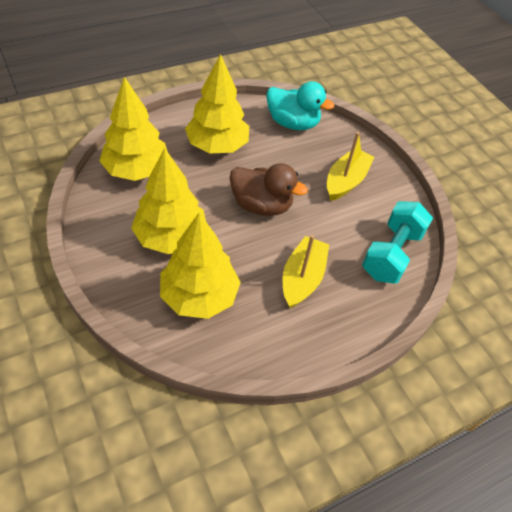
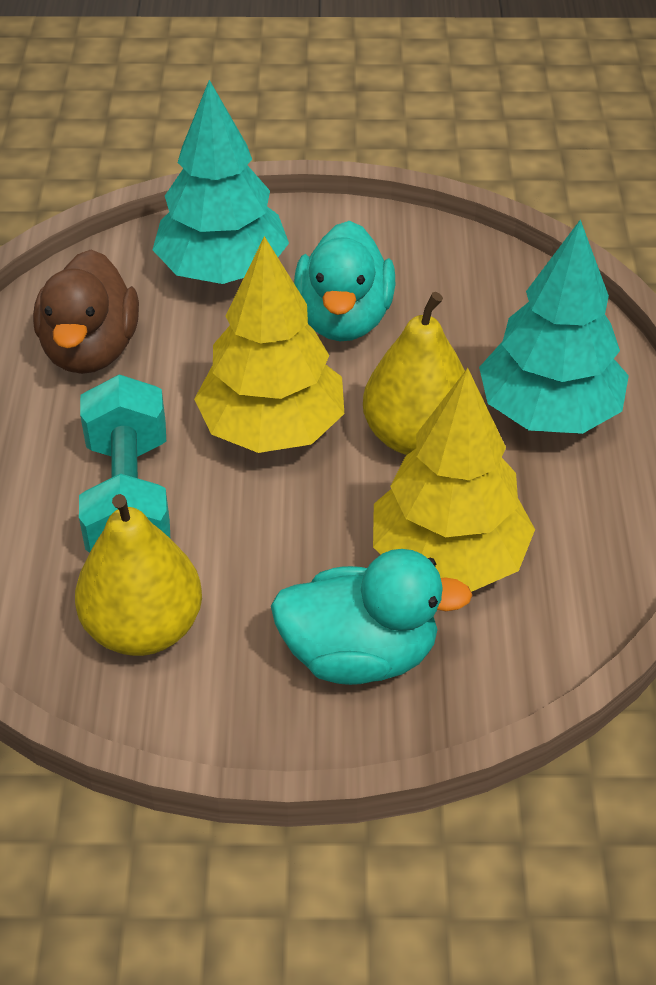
turquoise duck: 1 -> 2
turquoise tree: 0 -> 2
yellow boat: 2 -> 0
yellow pear: 0 -> 2
yellow tree: 4 -> 2

